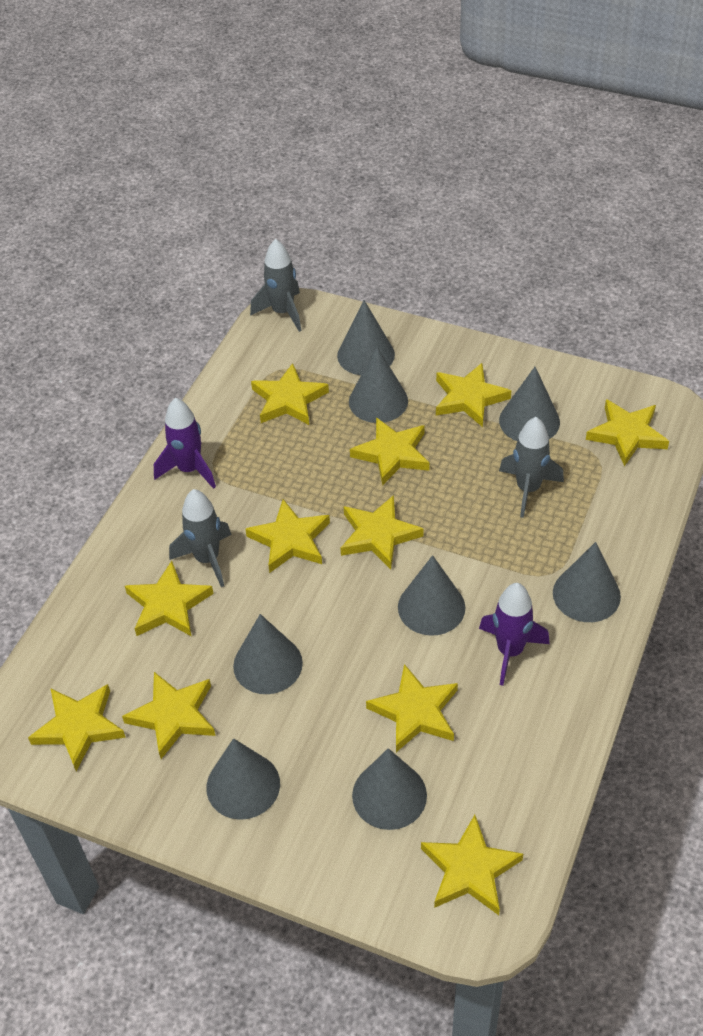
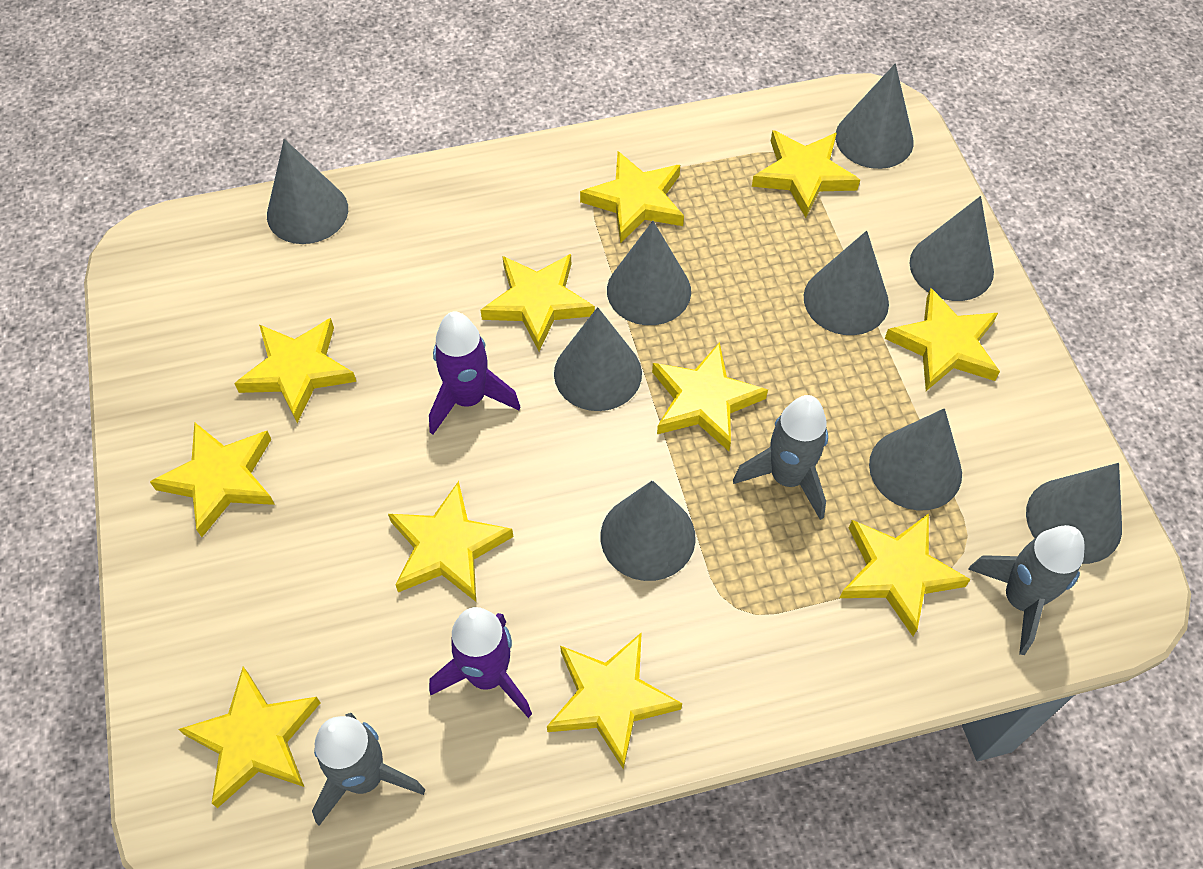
grey cone: 8 -> 9

